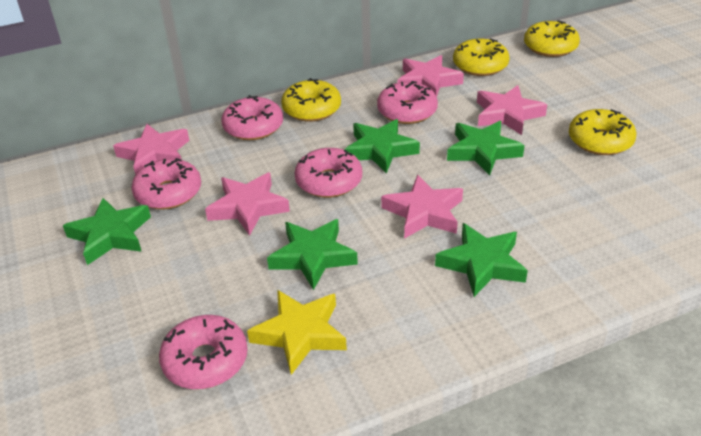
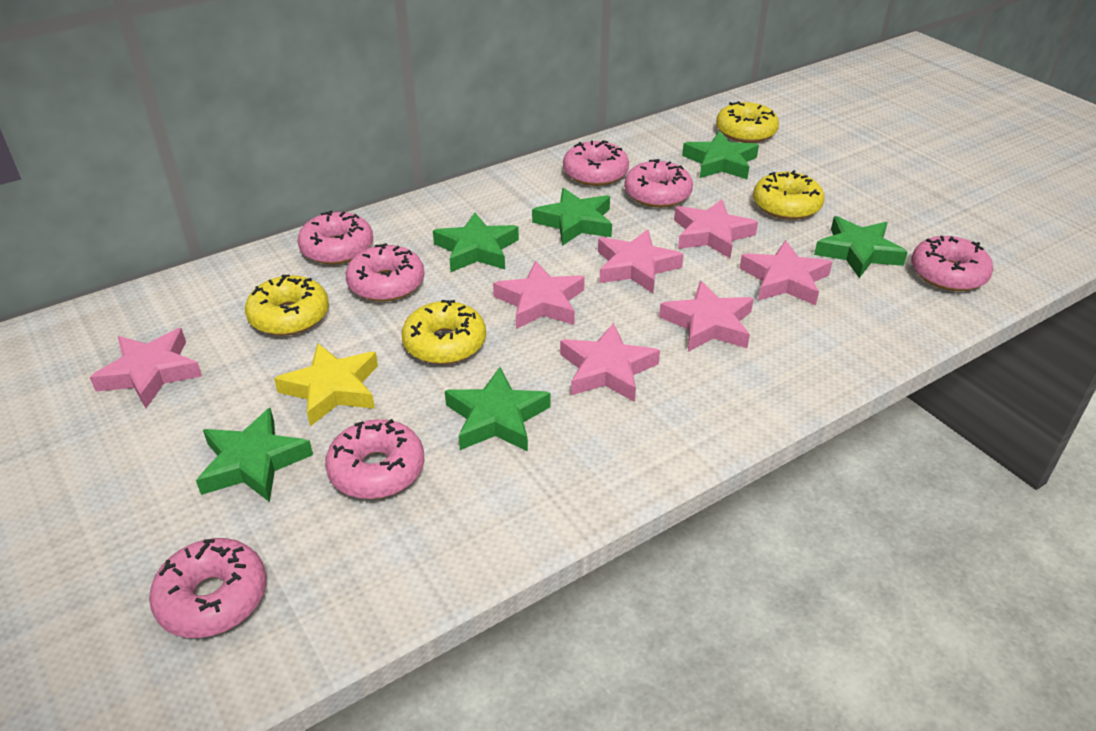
green star: 5 -> 6
pink donut: 5 -> 7
pink star: 5 -> 7

